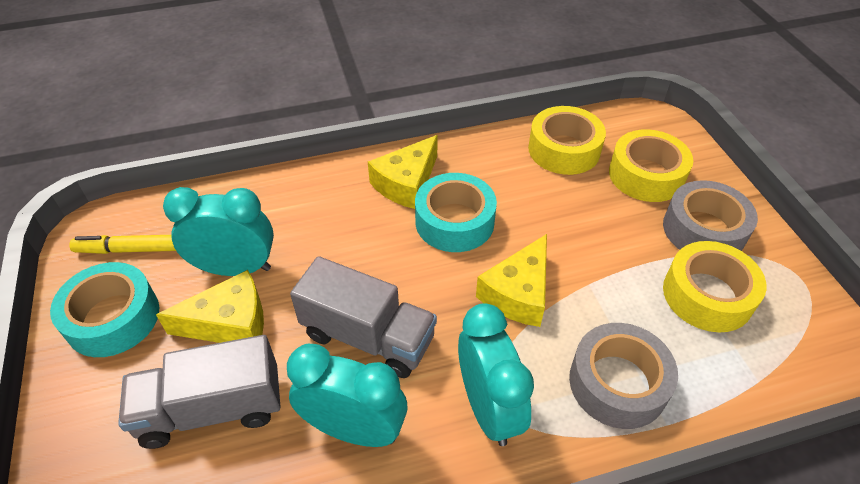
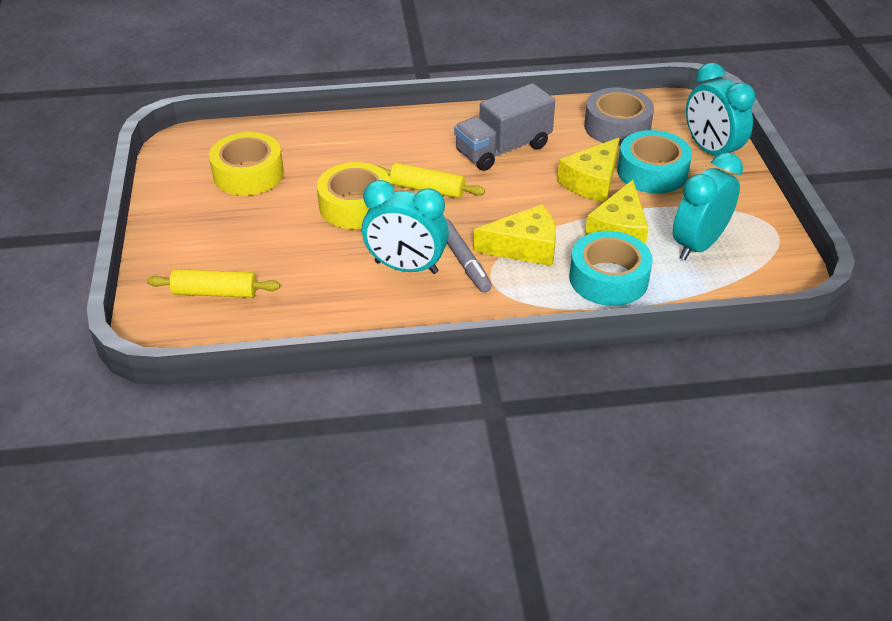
grey marker: 0 -> 1
grey tape: 2 -> 1
grey truck: 2 -> 1
yellow marker: 1 -> 0
yellow rolling pin: 0 -> 2
yellow tape: 3 -> 2

